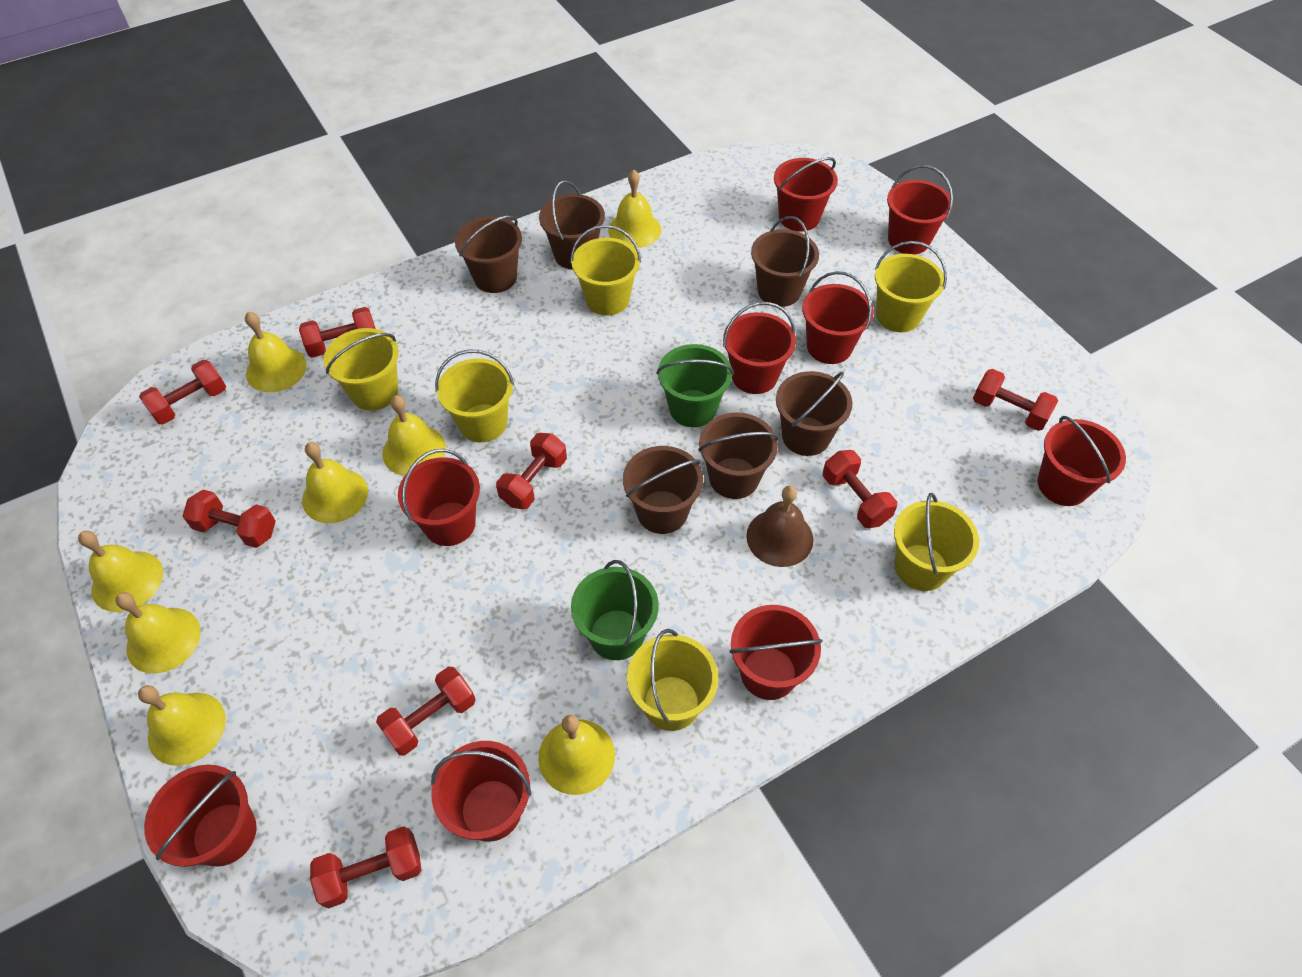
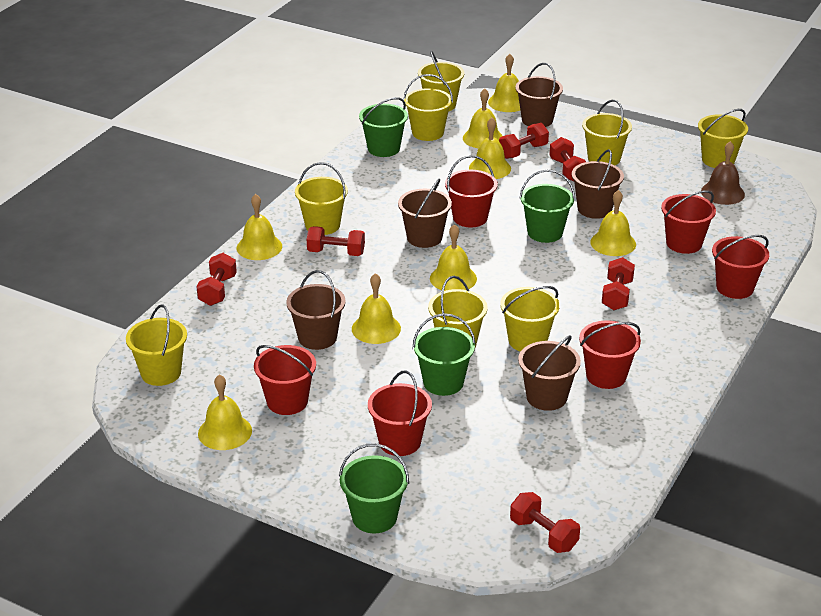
brown bucket: 6 -> 5
green bucket: 2 -> 4
red bucket: 9 -> 6
red dumbbell: 8 -> 6
yellow bucket: 6 -> 8

